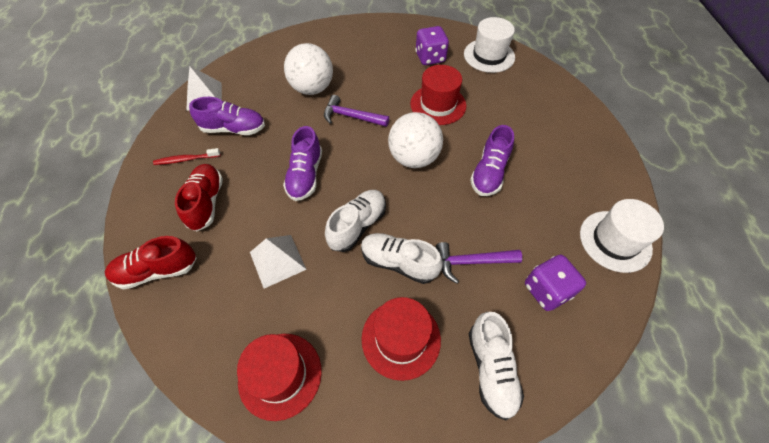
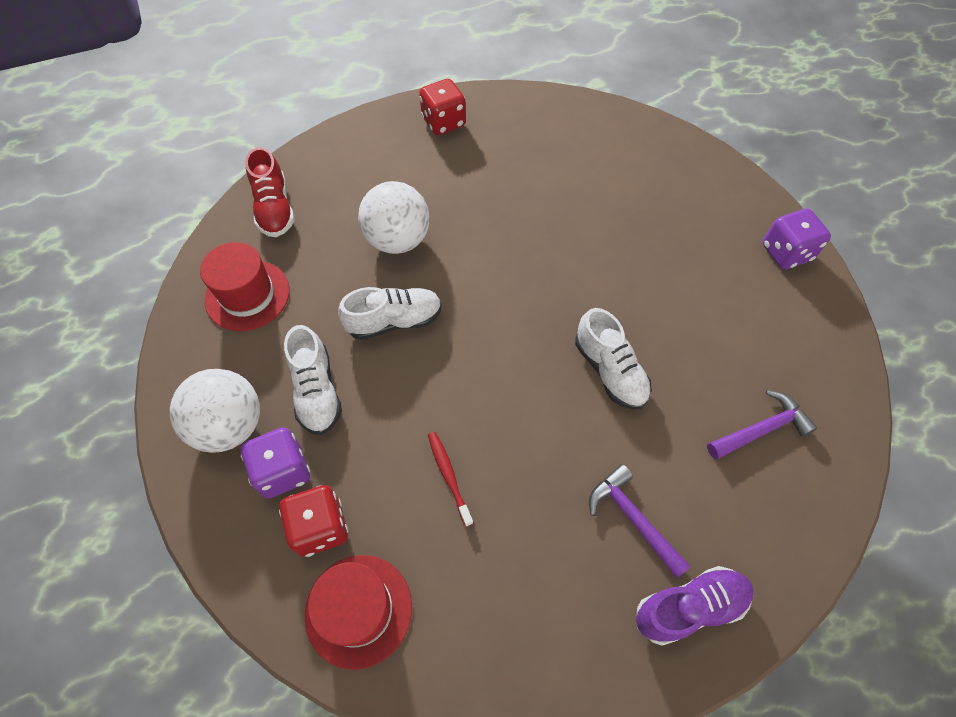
purple shoe: 3 -> 1
red dice: 0 -> 2
red hat: 3 -> 2
red shoe: 2 -> 1
white hat: 2 -> 0
white pyramid: 2 -> 0

